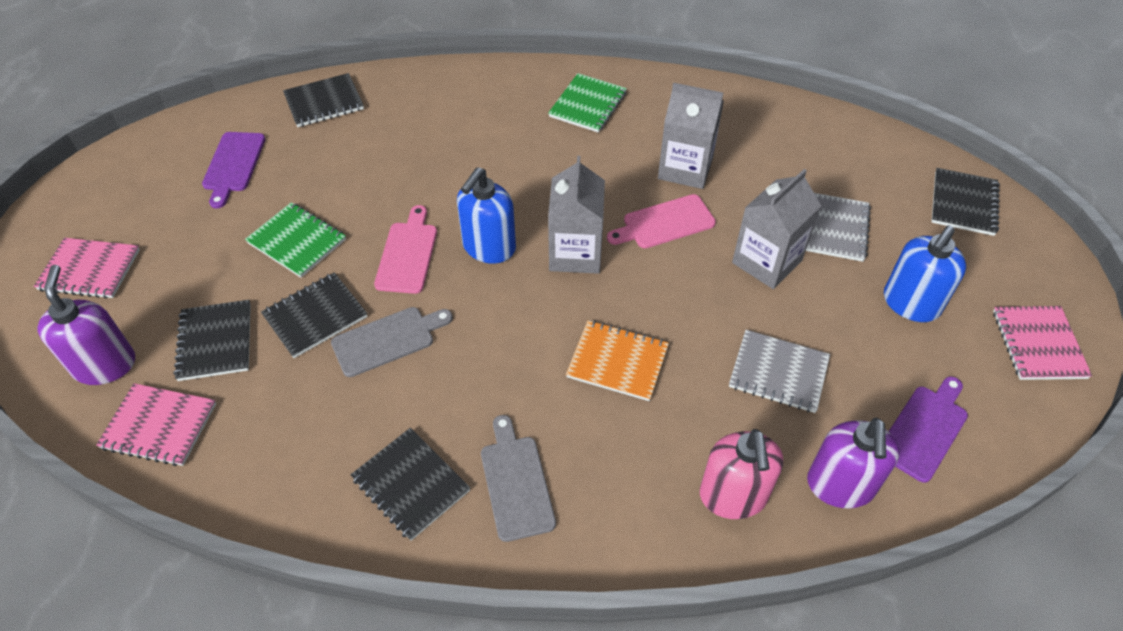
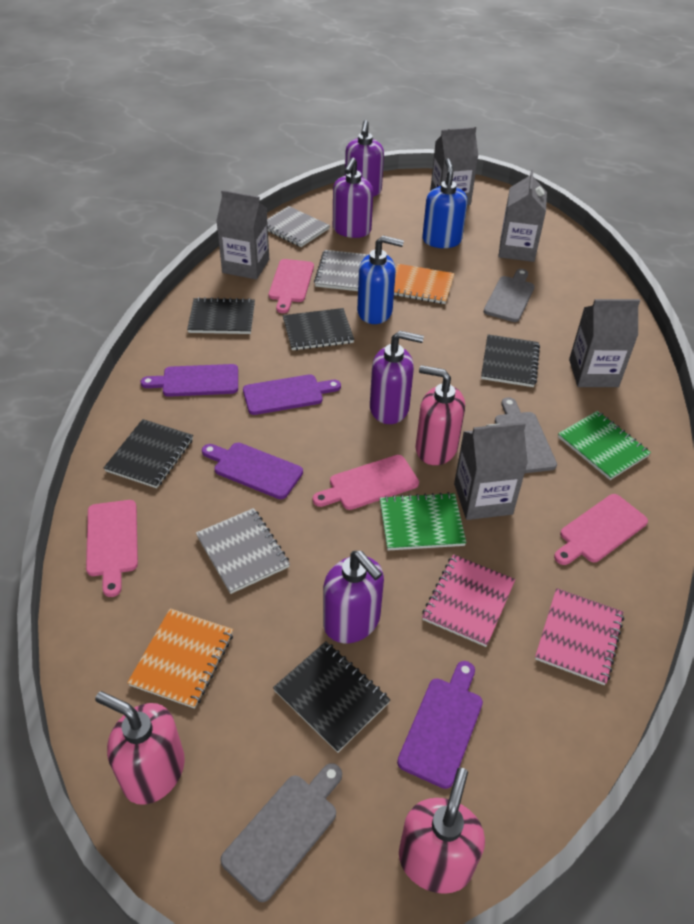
grey carton: 3 -> 5
grey cutting board: 2 -> 3
grey notebook: 2 -> 3
orange notebook: 1 -> 2
pink cutting board: 2 -> 4
pink notebook: 3 -> 2
pink soap dispenser: 1 -> 3
purple cutting board: 2 -> 4
purple soap dispenser: 2 -> 4

